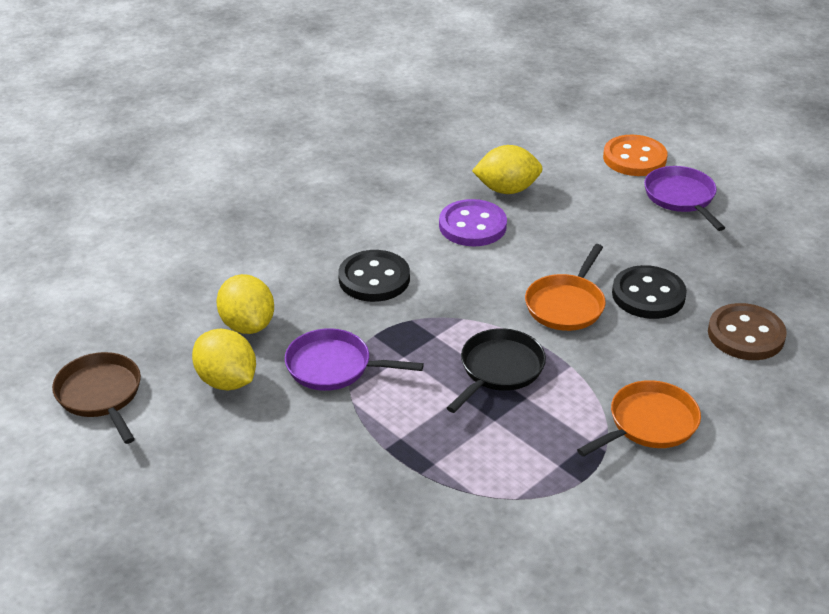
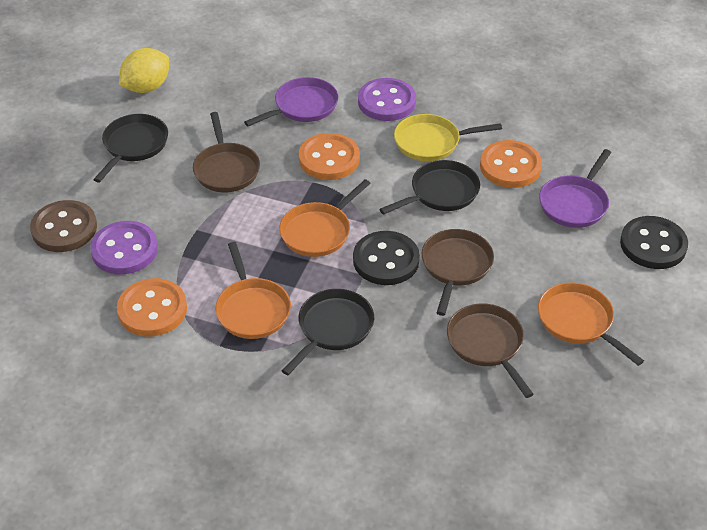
black pan: 1 -> 3
brown pan: 1 -> 3
orange button: 1 -> 3
orange pan: 2 -> 3
purple button: 1 -> 2
yellow lemon: 3 -> 1
yellow pan: 0 -> 1

